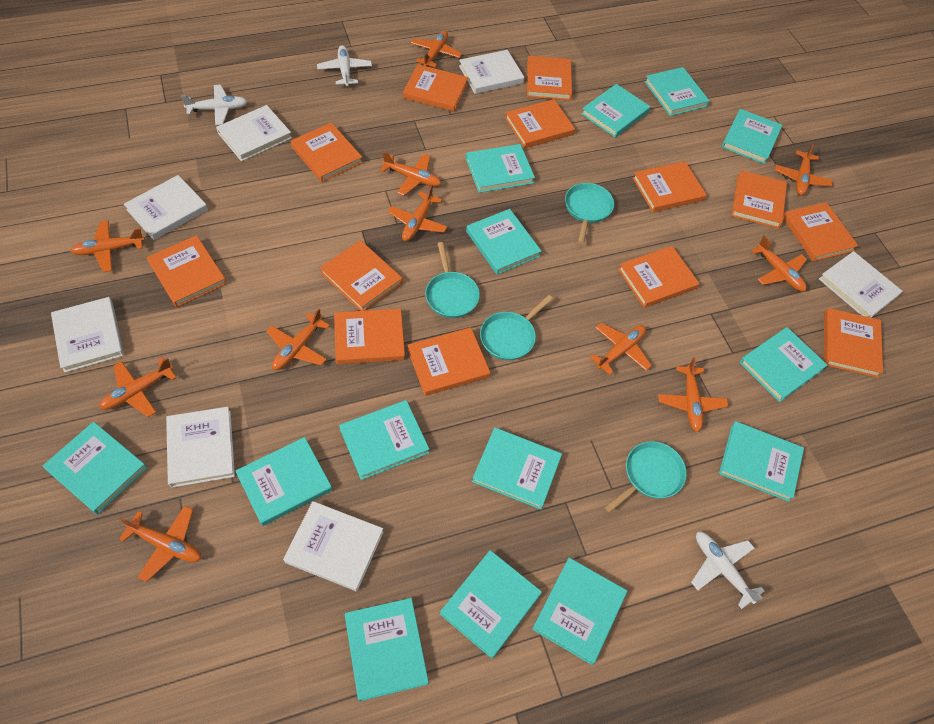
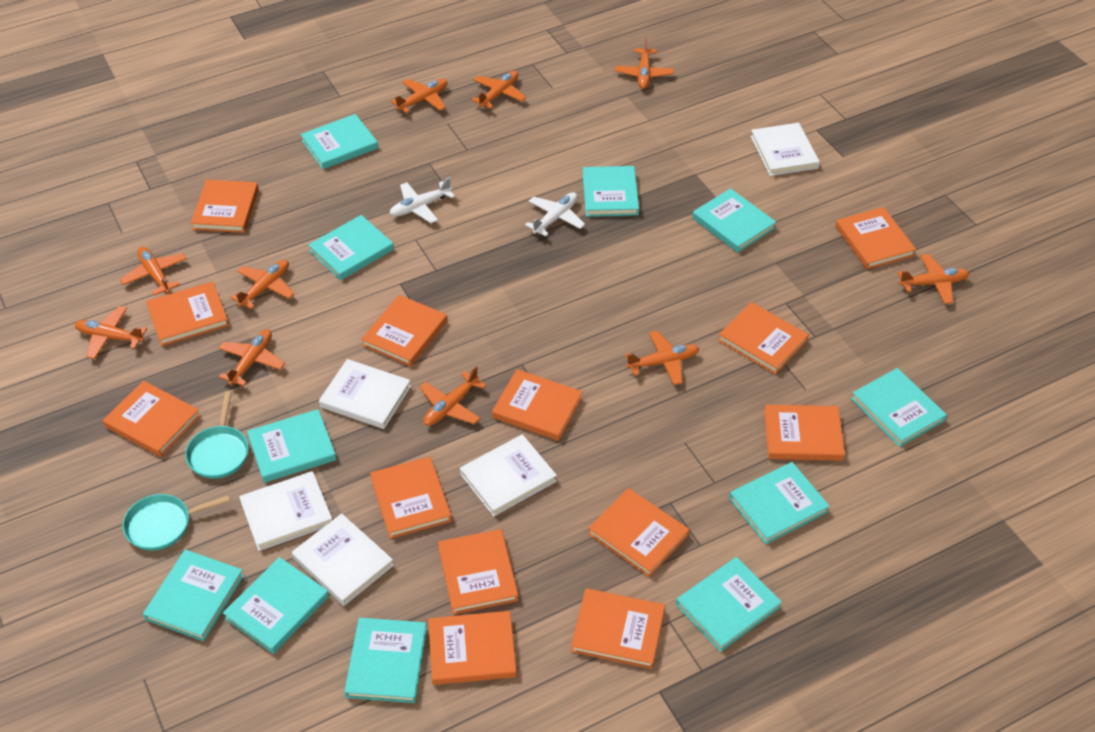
orange plane: 11 -> 10
turquoise book: 14 -> 11
turquoise pan: 4 -> 2
white book: 7 -> 5
white plane: 3 -> 2

